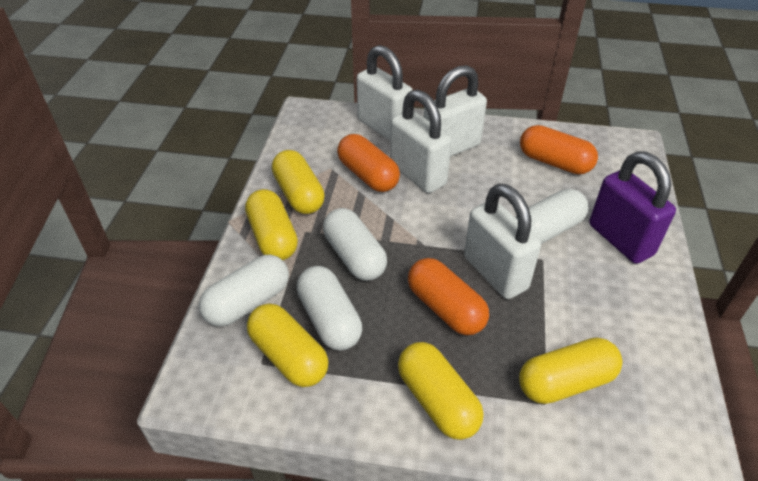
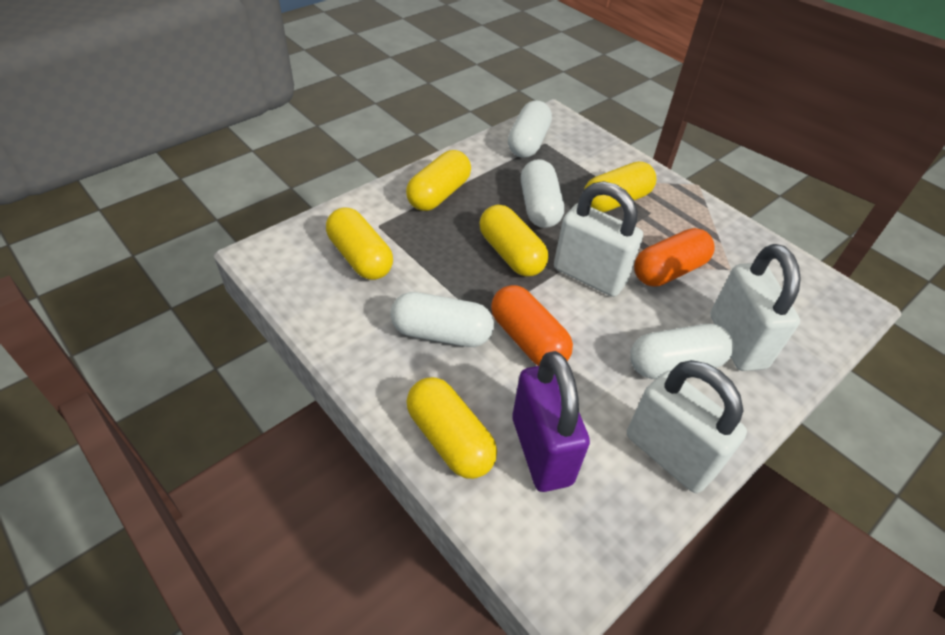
orange capsule: 3 -> 2
white padlock: 4 -> 3

